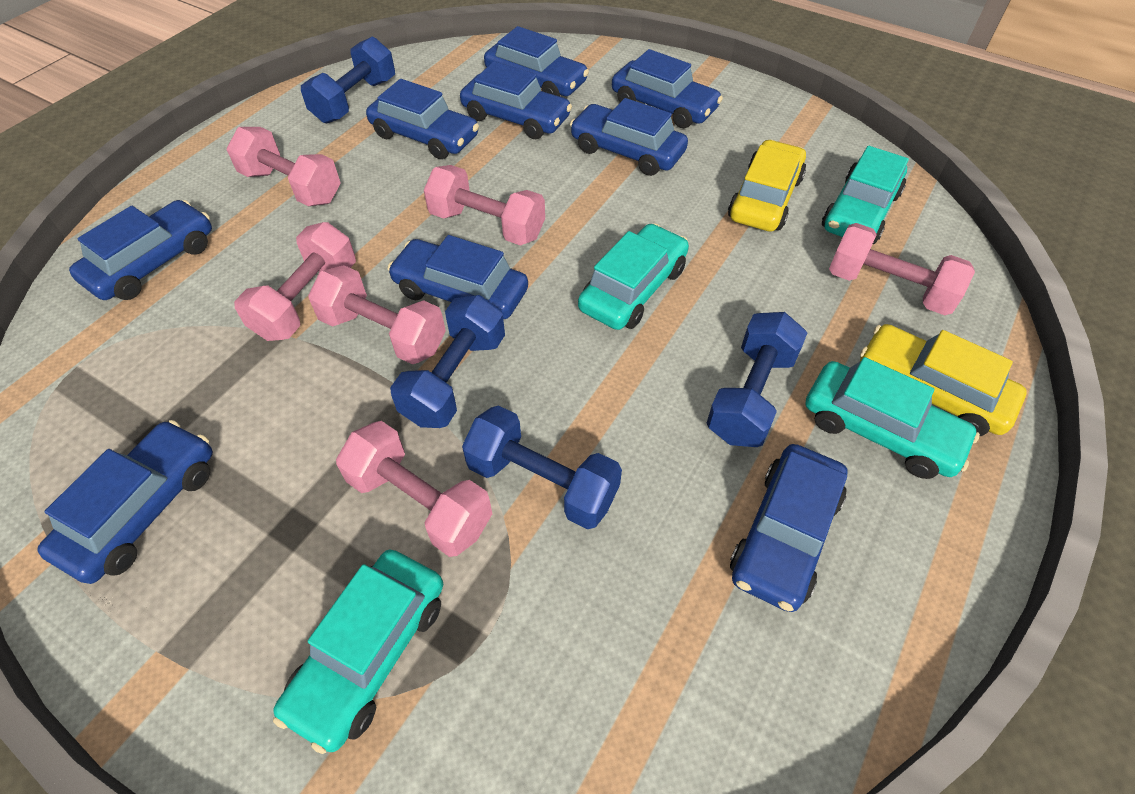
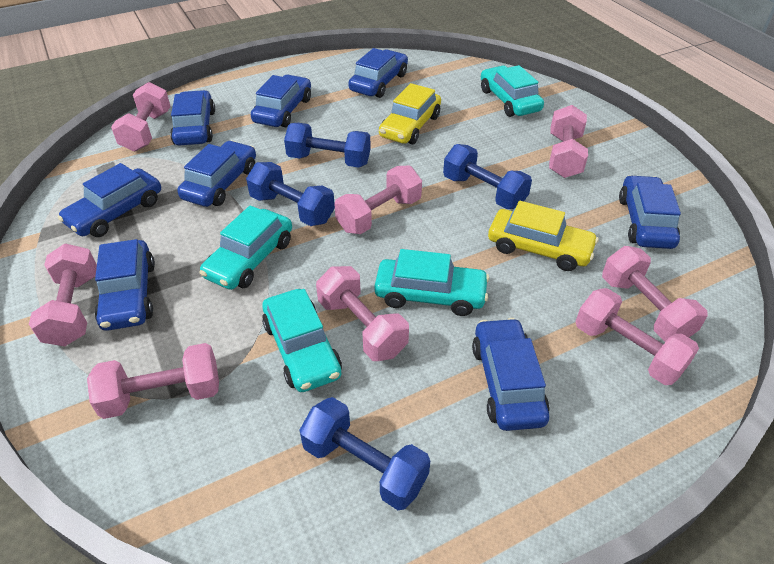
blue car: 9 -> 8
pink dumbbell: 6 -> 8

